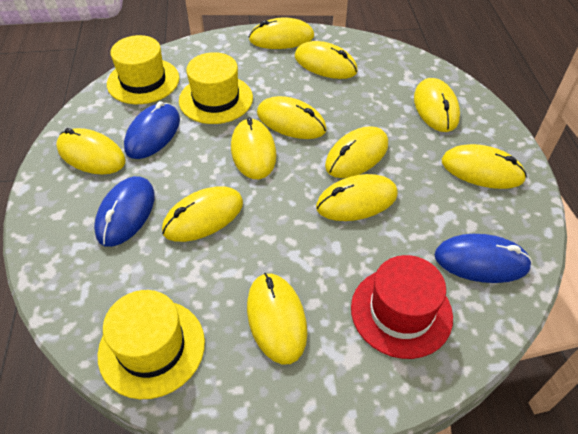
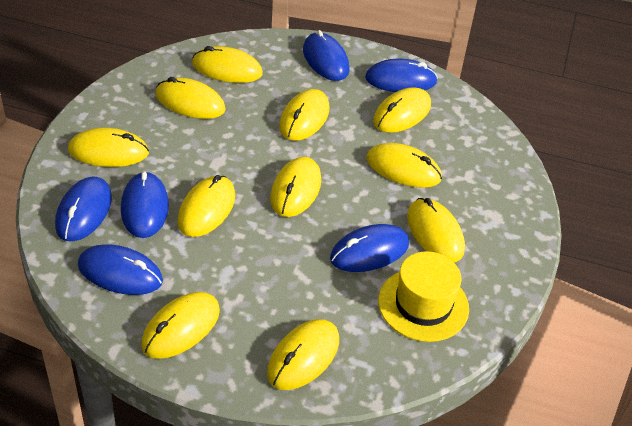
blue mouse: 3 -> 6
red hat: 1 -> 0
yellow hat: 3 -> 1

